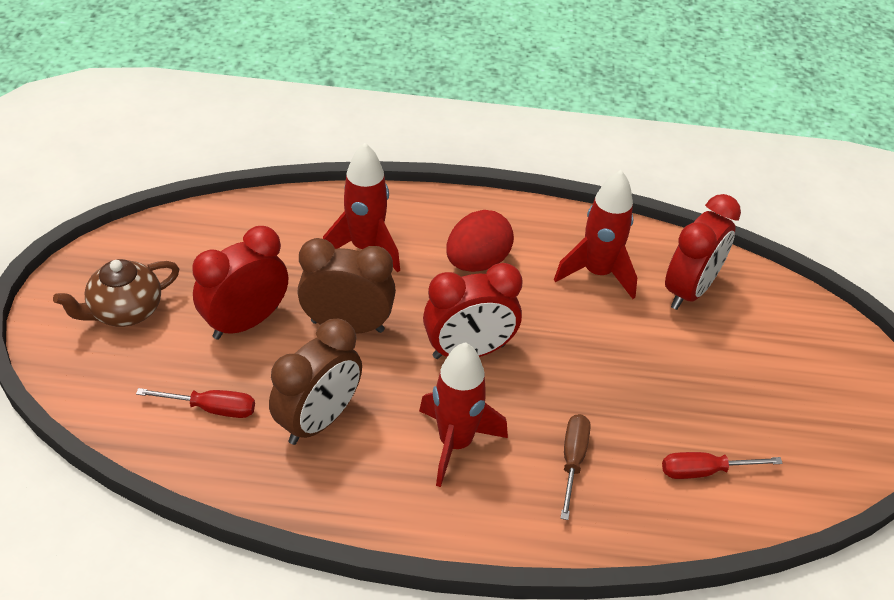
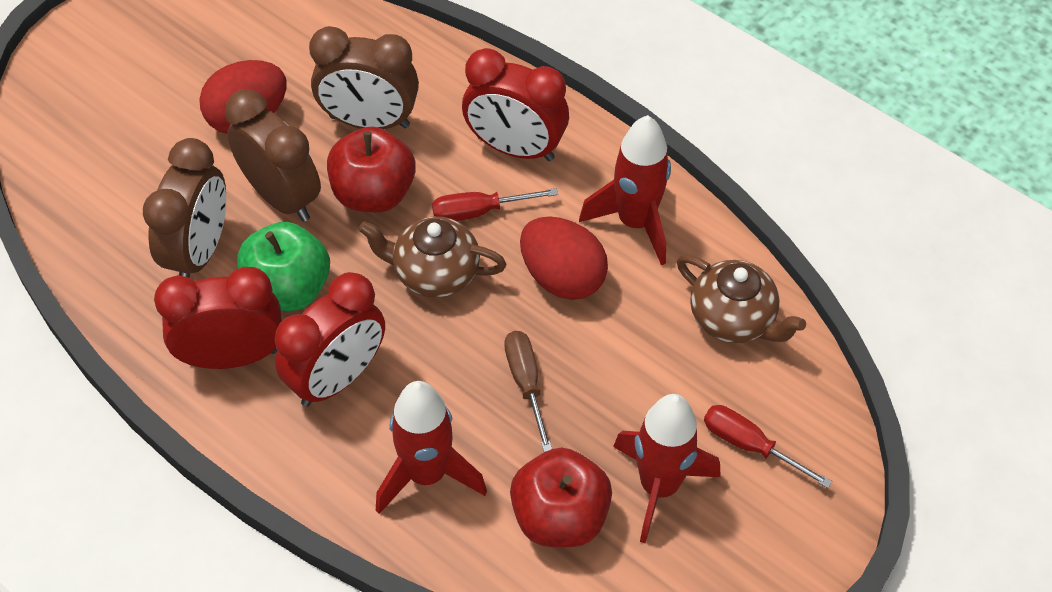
brown clock: 2 -> 3
brown teapot: 1 -> 2
green apple: 0 -> 1
red apple: 0 -> 2
red egg: 1 -> 2

